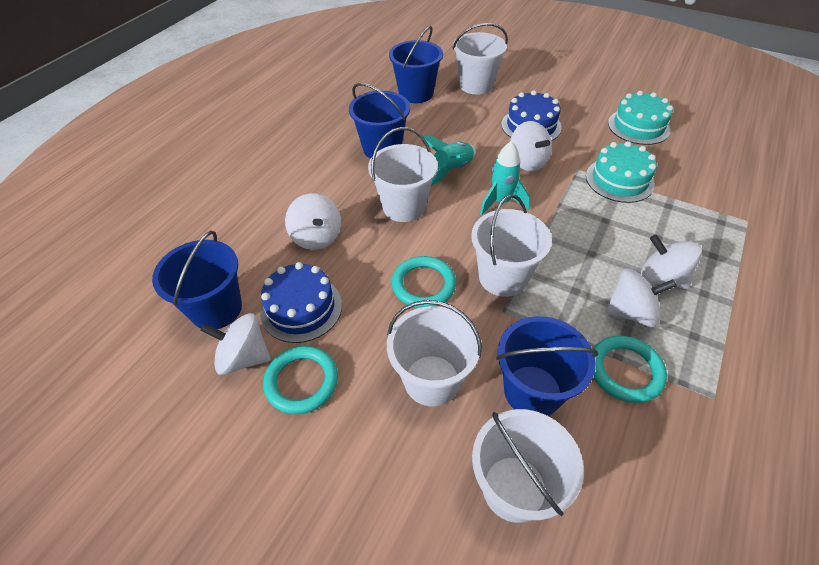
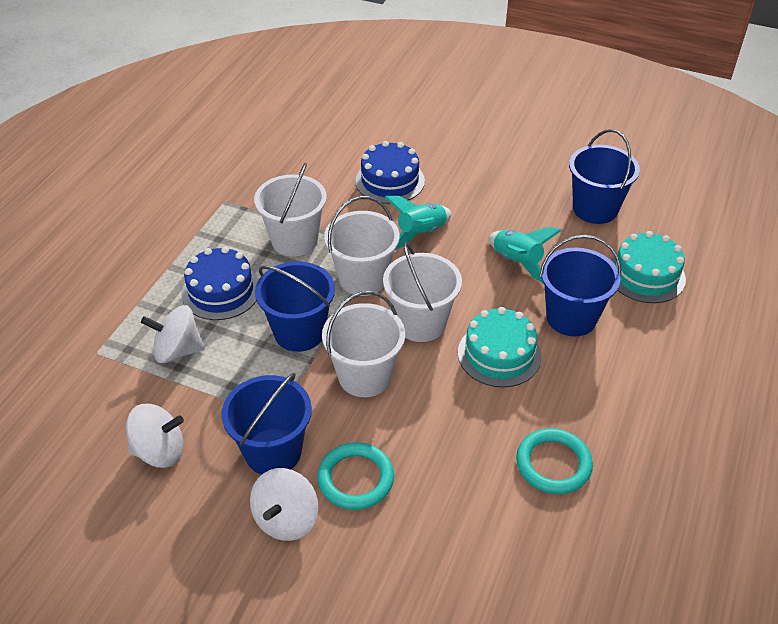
turquoise ring: 3 -> 2
white bucket: 5 -> 4
white spinning top: 5 -> 3

